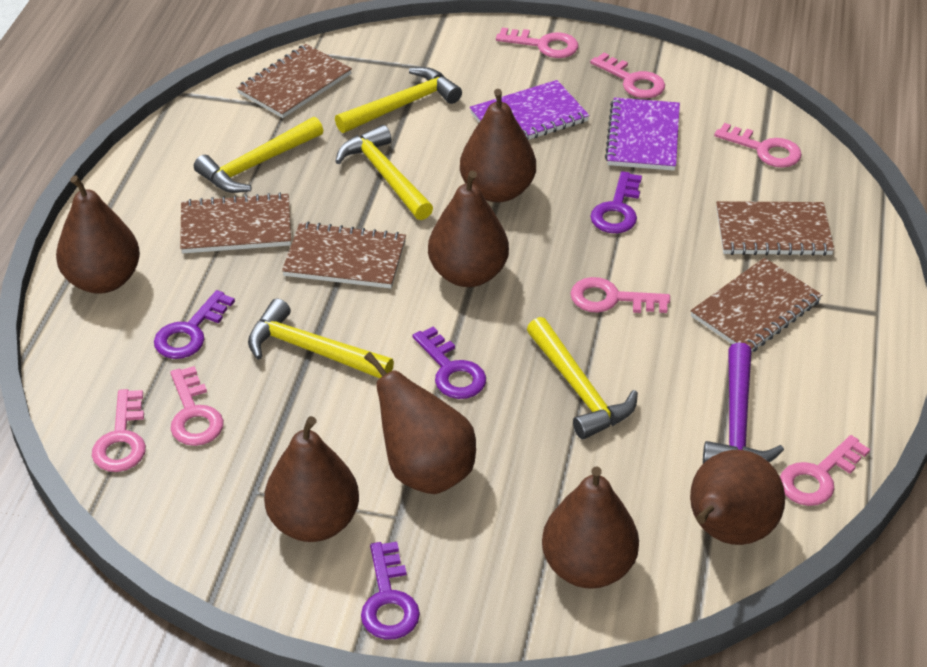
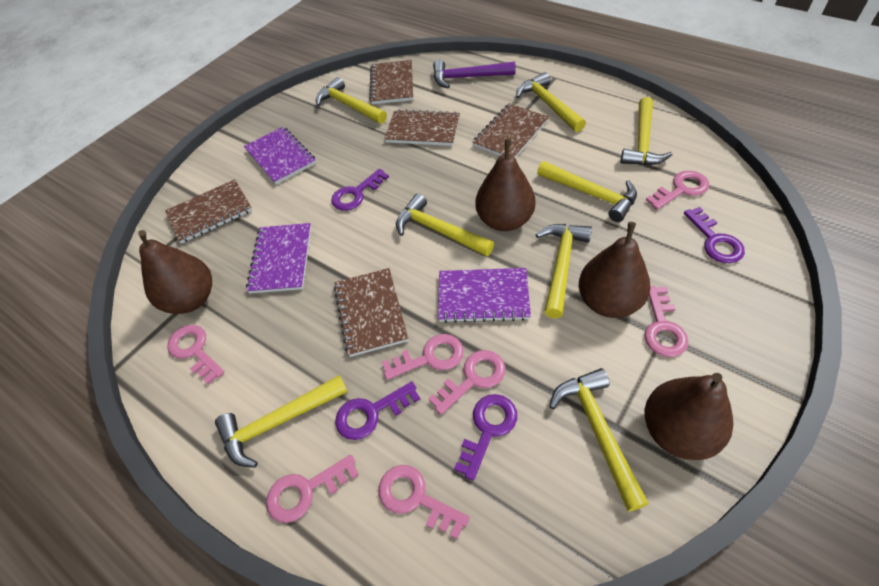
brown pear: 7 -> 4
purple notebook: 2 -> 3
yellow hammer: 5 -> 8

